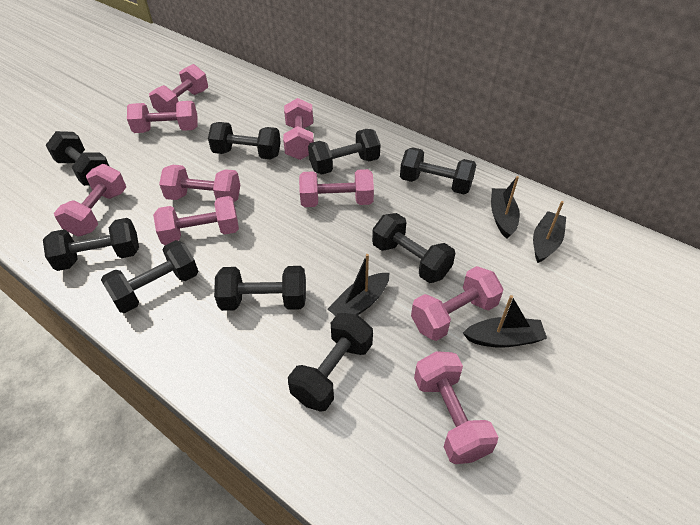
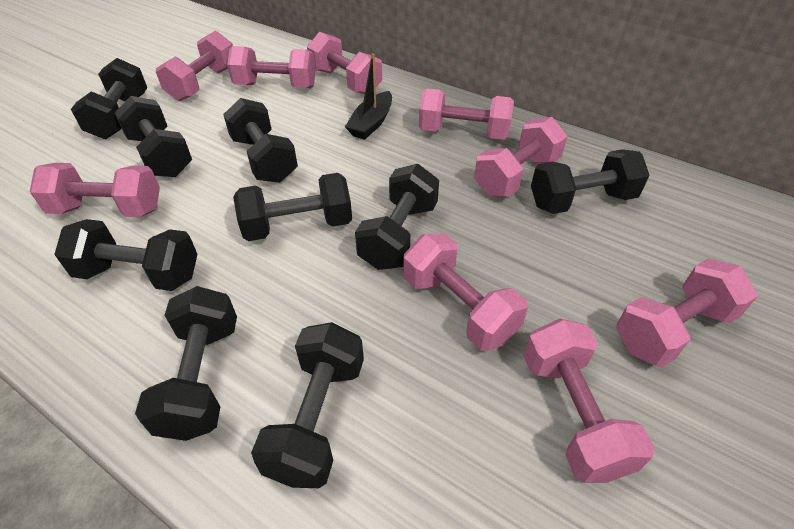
black boat: 4 -> 1

